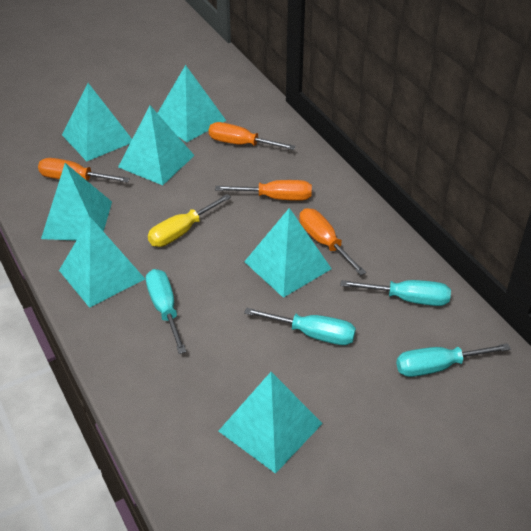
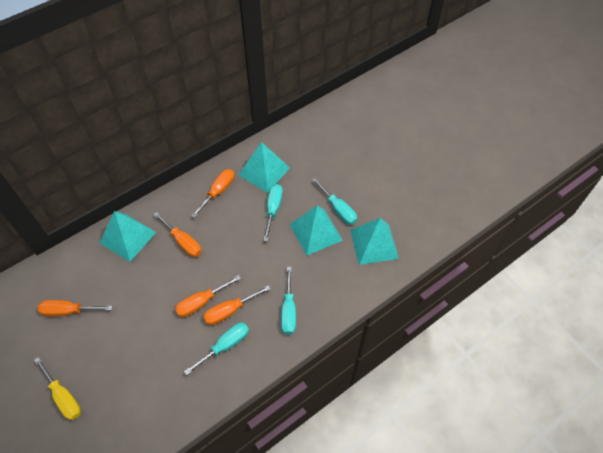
orange screwdriver: 4 -> 5
turquoise pyramid: 7 -> 4

